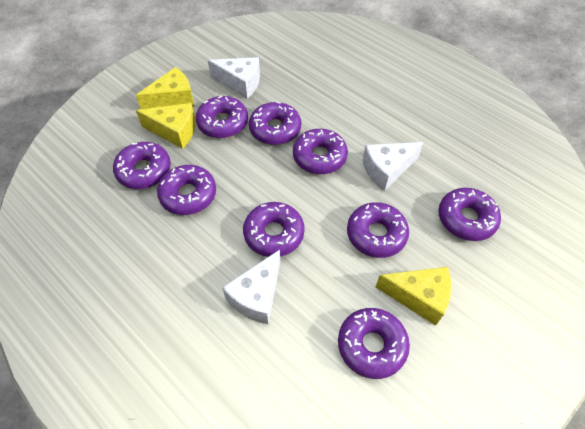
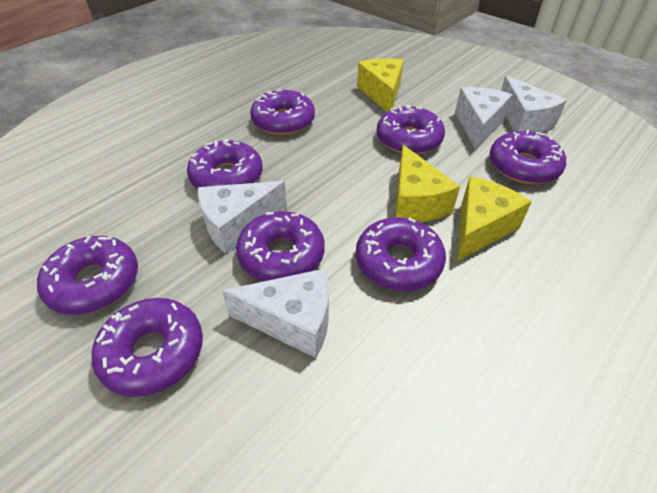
purple donut: 9 -> 8
white cheese: 3 -> 4

